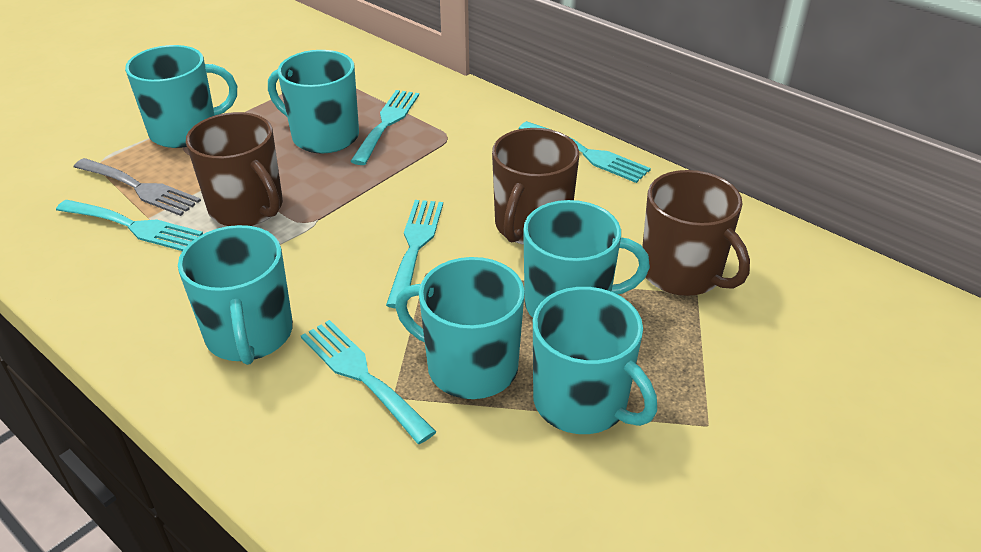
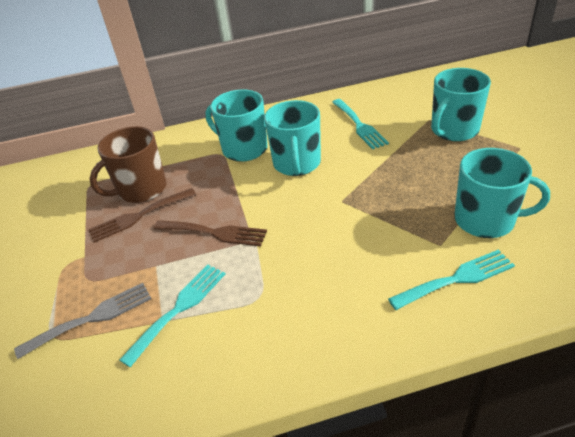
brown fork: 0 -> 2
brown mug: 3 -> 1
turquoise fork: 5 -> 3
turquoise mug: 6 -> 4

